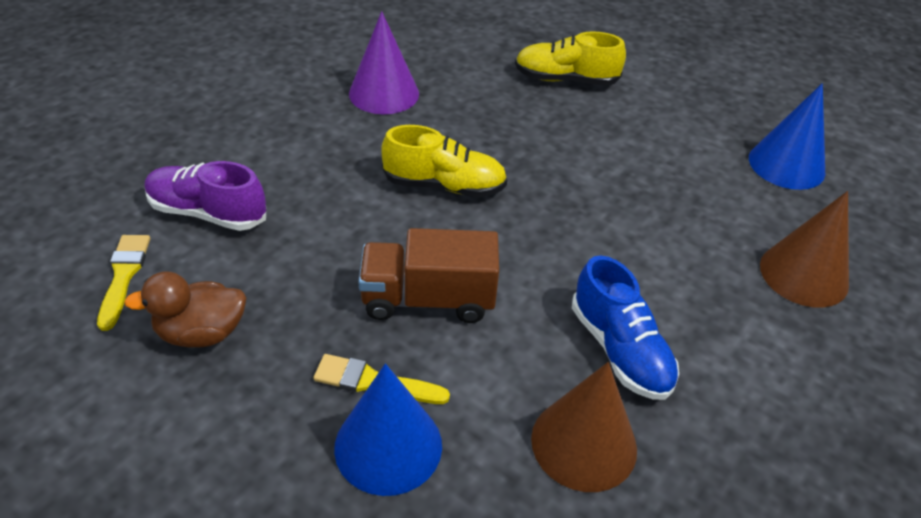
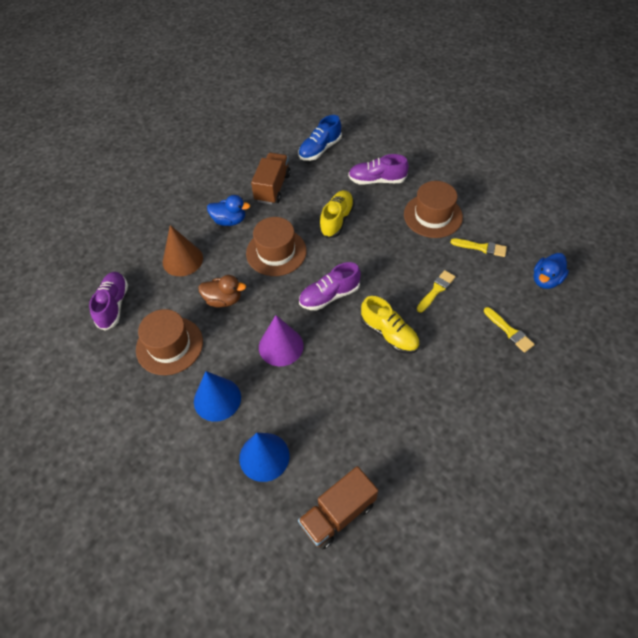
blue duck: 0 -> 2
brown cone: 2 -> 1
brown hat: 0 -> 3
brown truck: 1 -> 2
purple shoe: 1 -> 3
yellow brush: 2 -> 3

